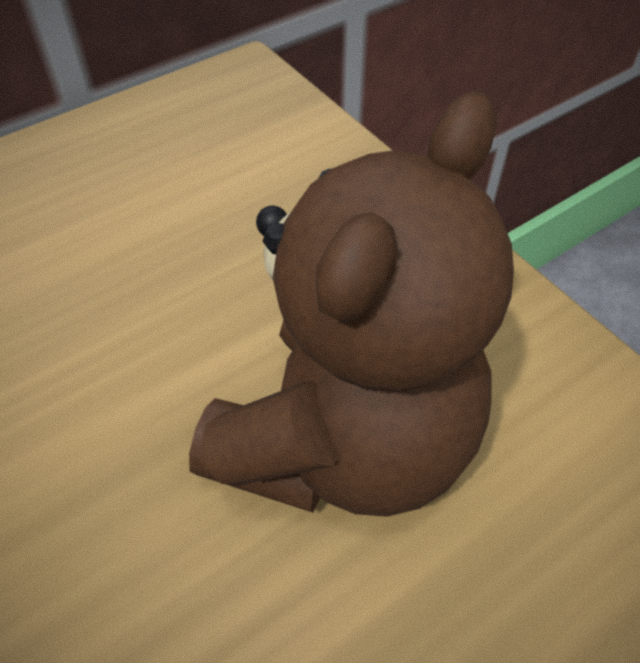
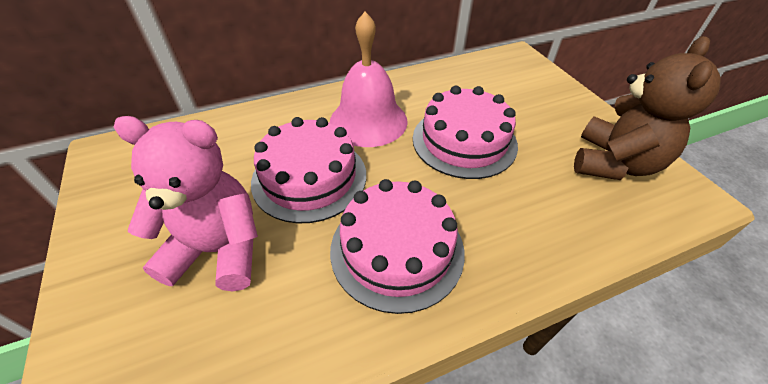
pink bell: 0 -> 1
pink cake: 0 -> 3
pink teddy bear: 0 -> 1

